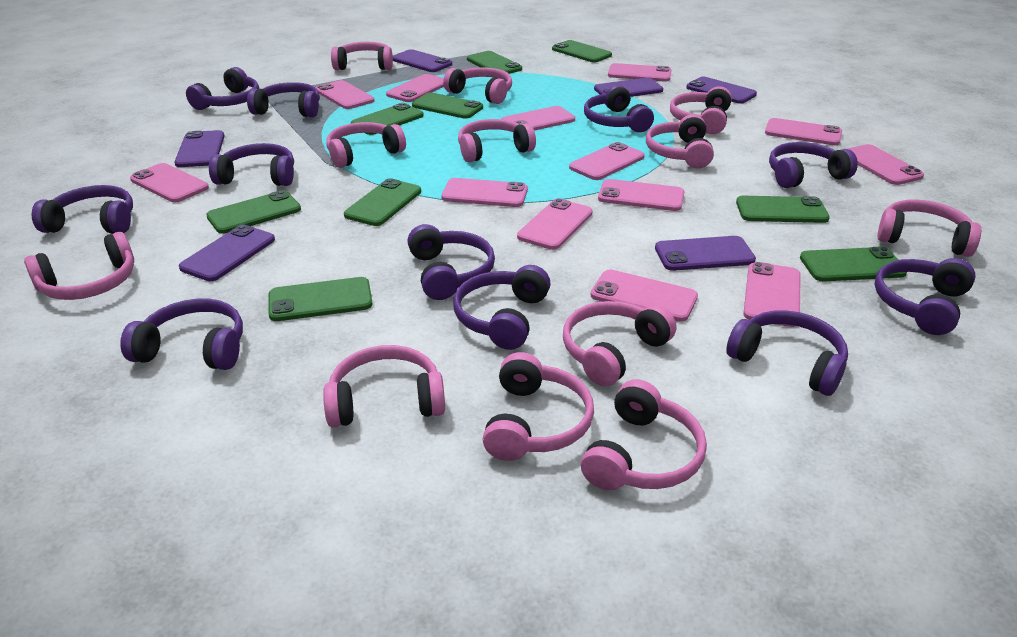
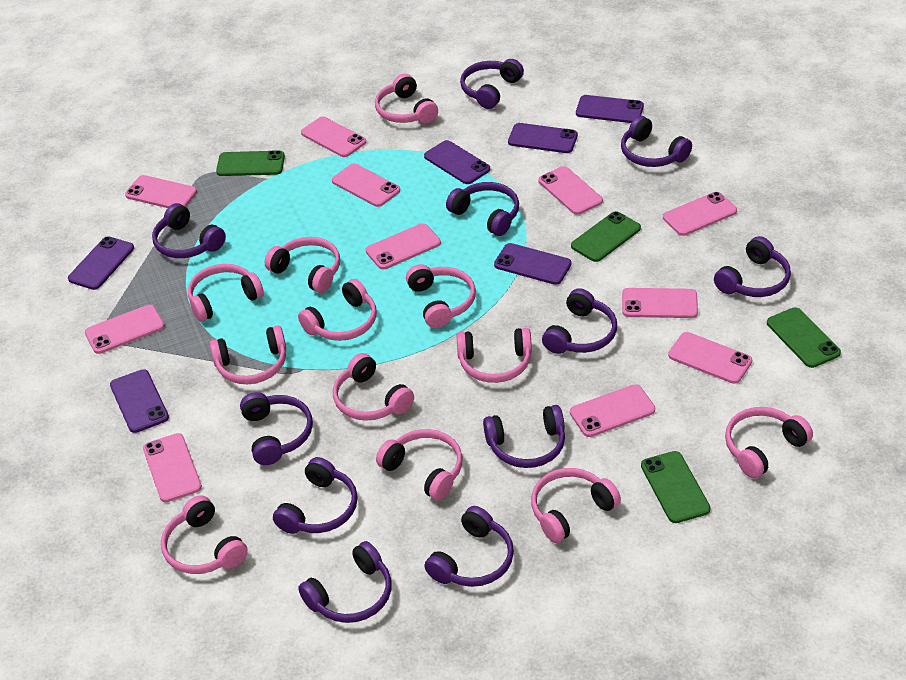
green phone: 9 -> 4
pink phone: 13 -> 11

